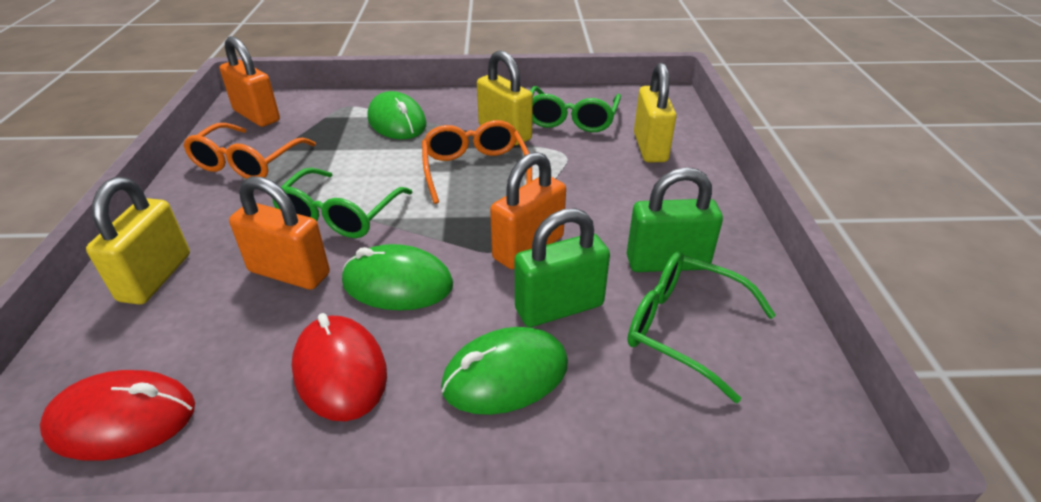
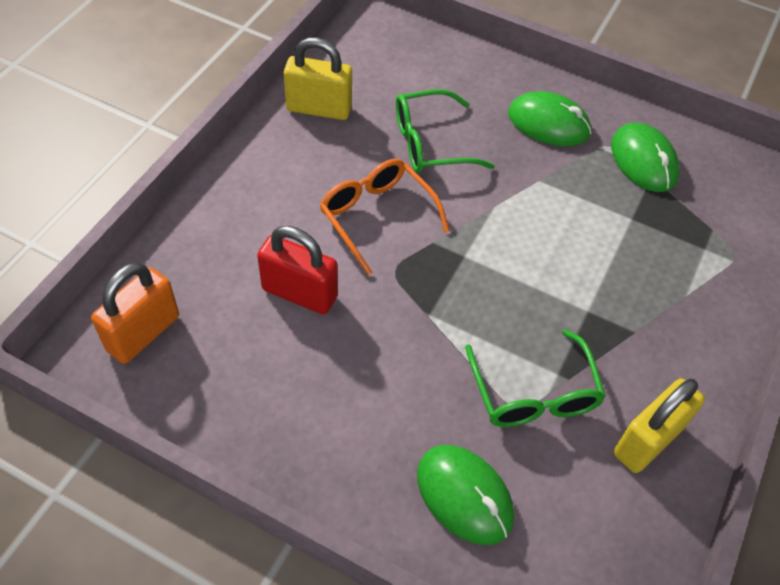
green glasses: 3 -> 2
green padlock: 2 -> 0
orange glasses: 2 -> 1
orange padlock: 3 -> 1
red mouse: 2 -> 0
red padlock: 0 -> 1
yellow padlock: 3 -> 2

